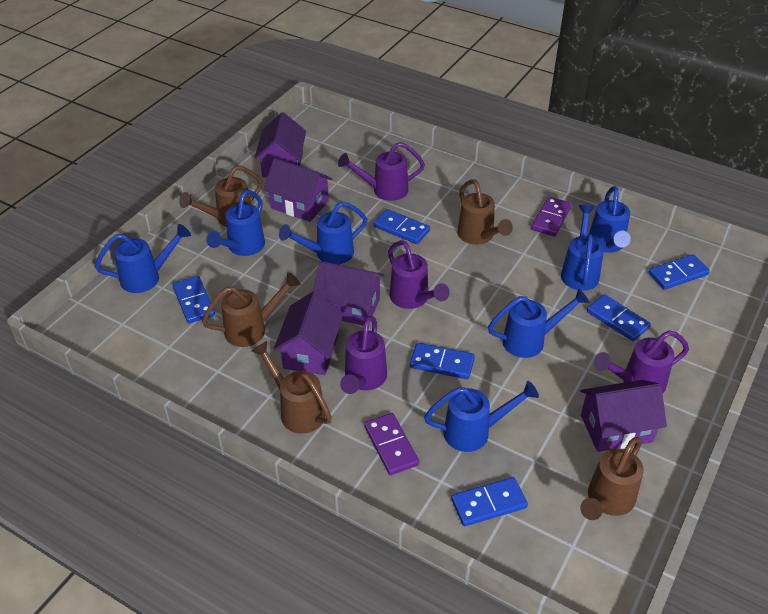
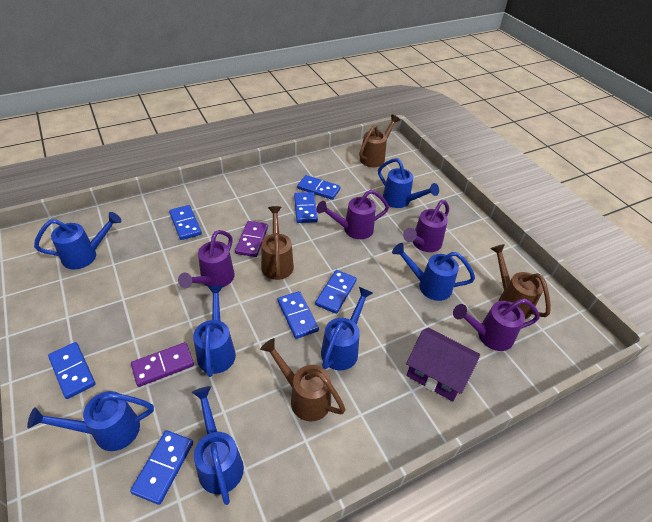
blue domino: 6 -> 7
brown watering can: 5 -> 4
purple house: 5 -> 1

